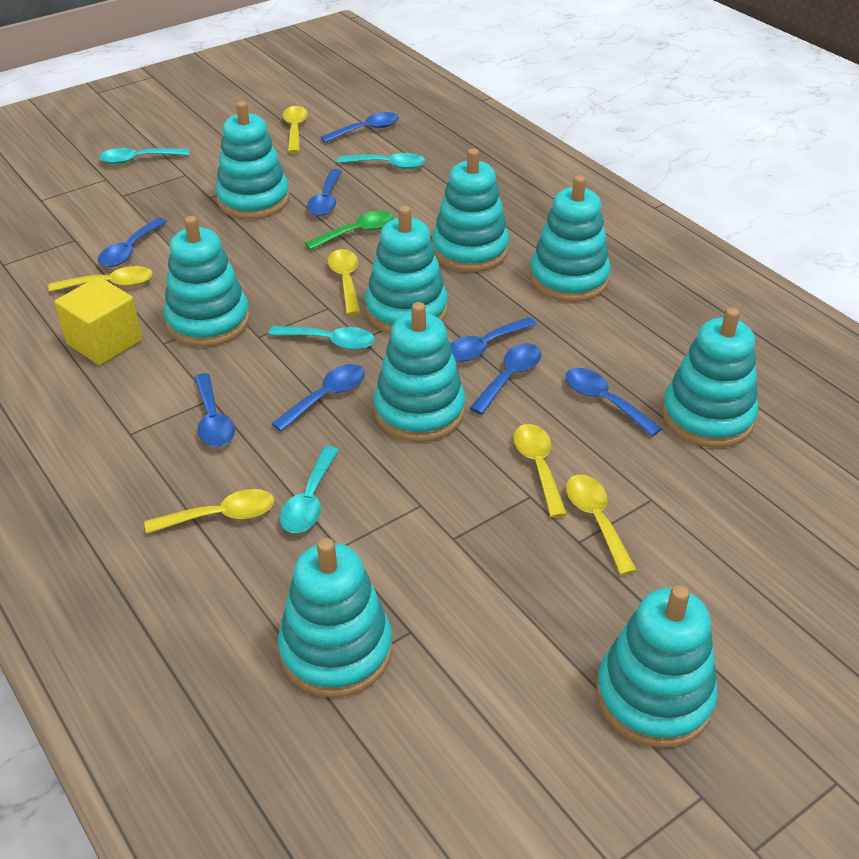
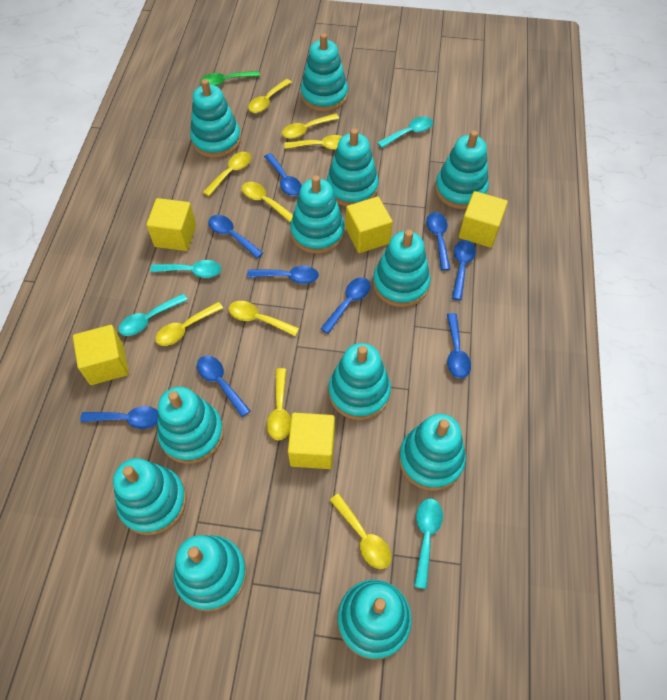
blue spoon: 8 -> 9
turquoise stacking toy: 9 -> 12
yellow cube: 1 -> 5
yellow spoon: 6 -> 9

